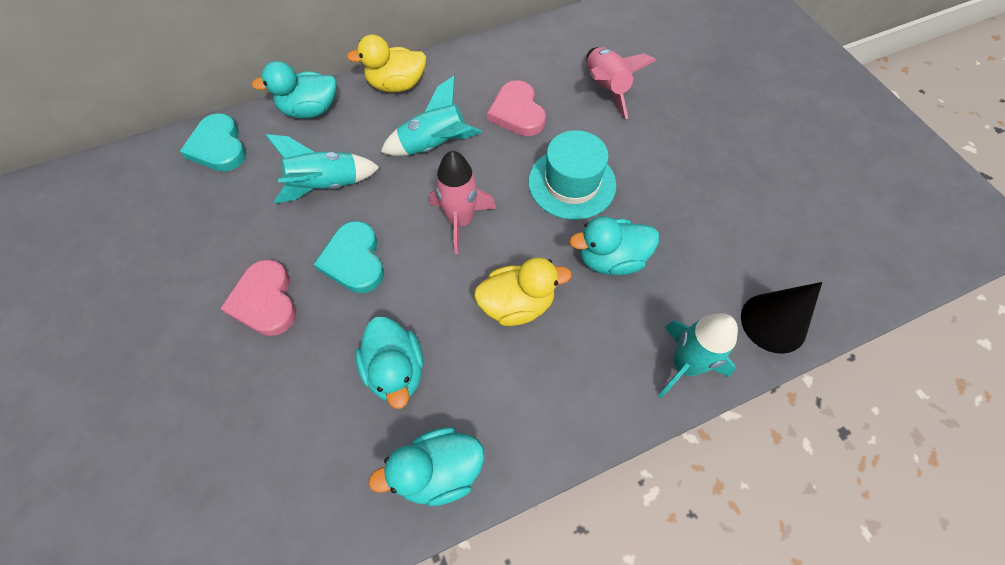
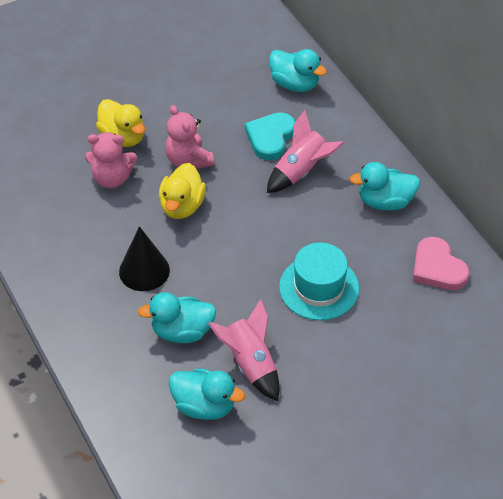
pink heart: 2 -> 1
pink teddy bear: 0 -> 2
turquoise heart: 2 -> 1
turquoise rocket: 3 -> 0

